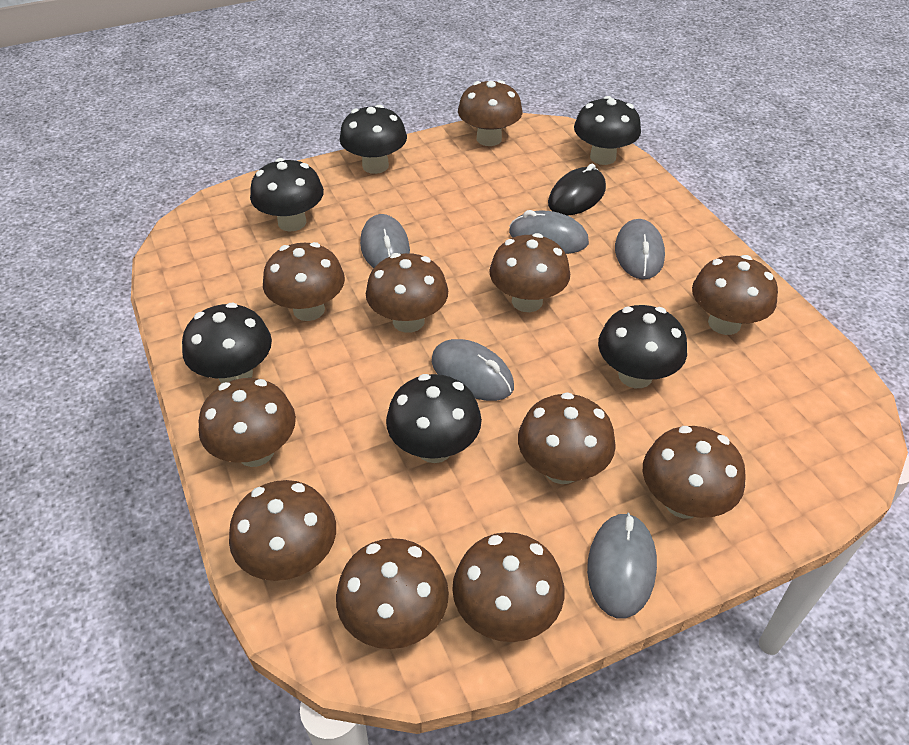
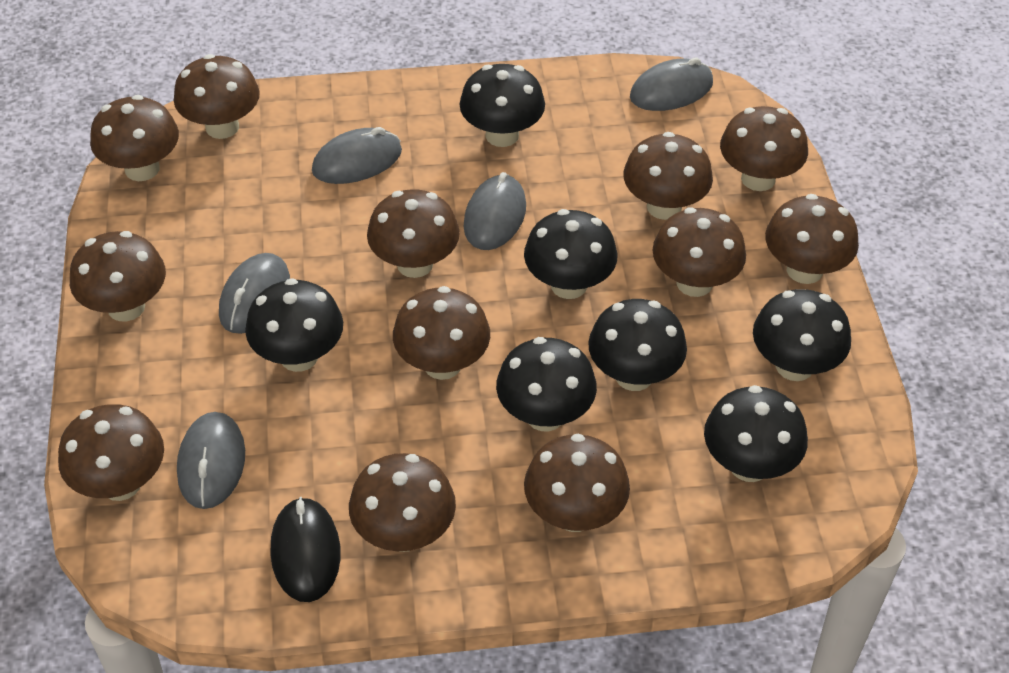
black mushroom: 6 -> 7
brown mushroom: 11 -> 12

